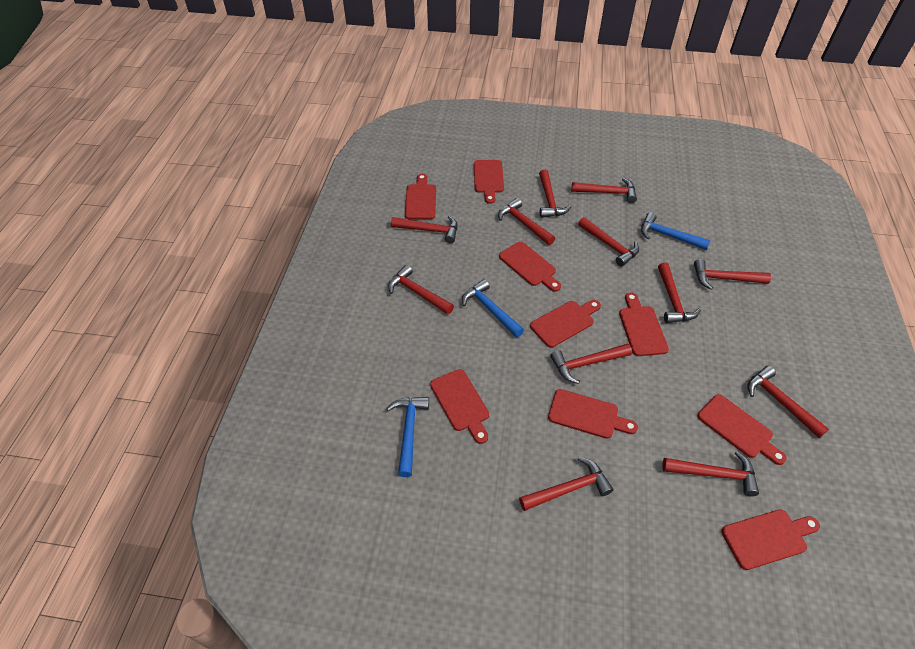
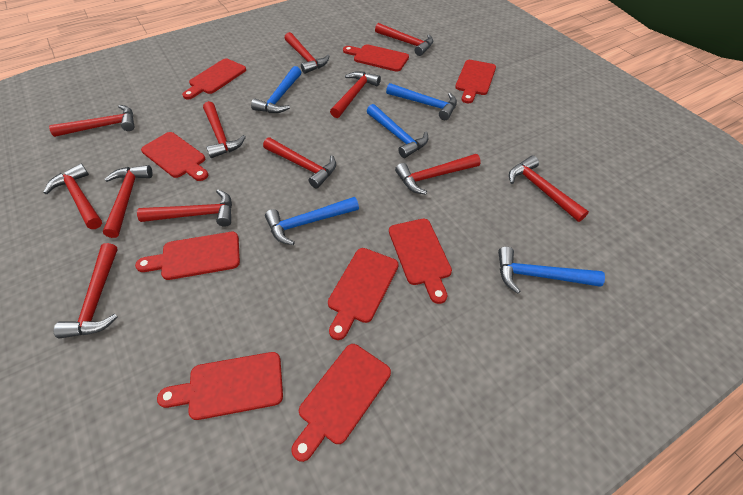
blue hammer: 3 -> 5

